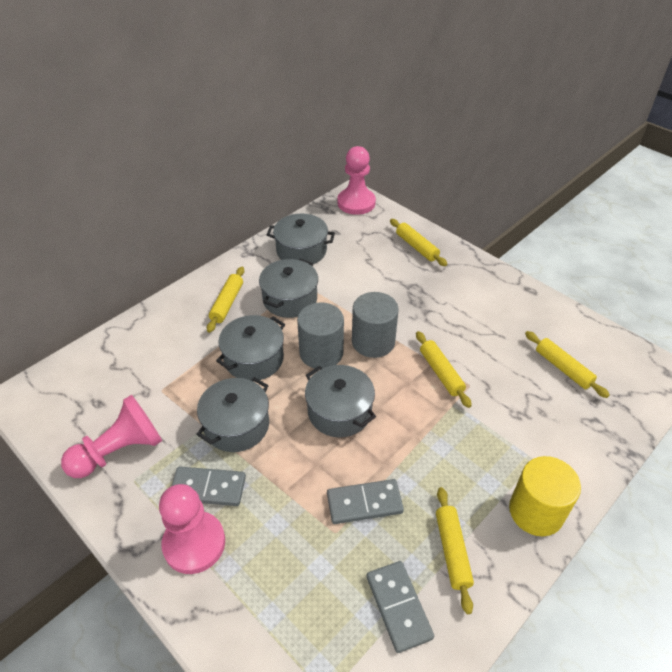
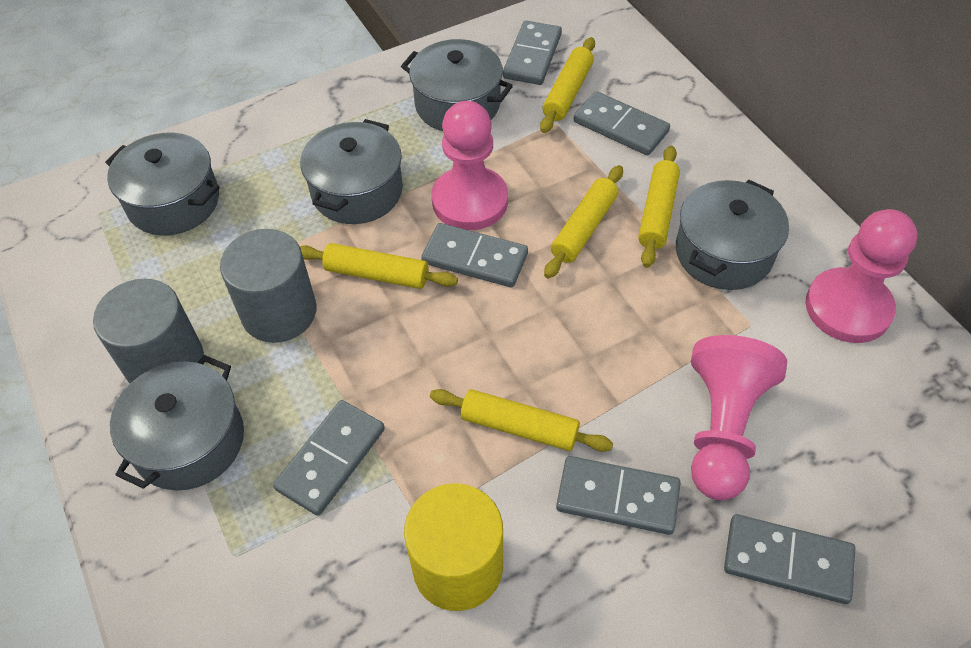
grey domino: 3 -> 6

